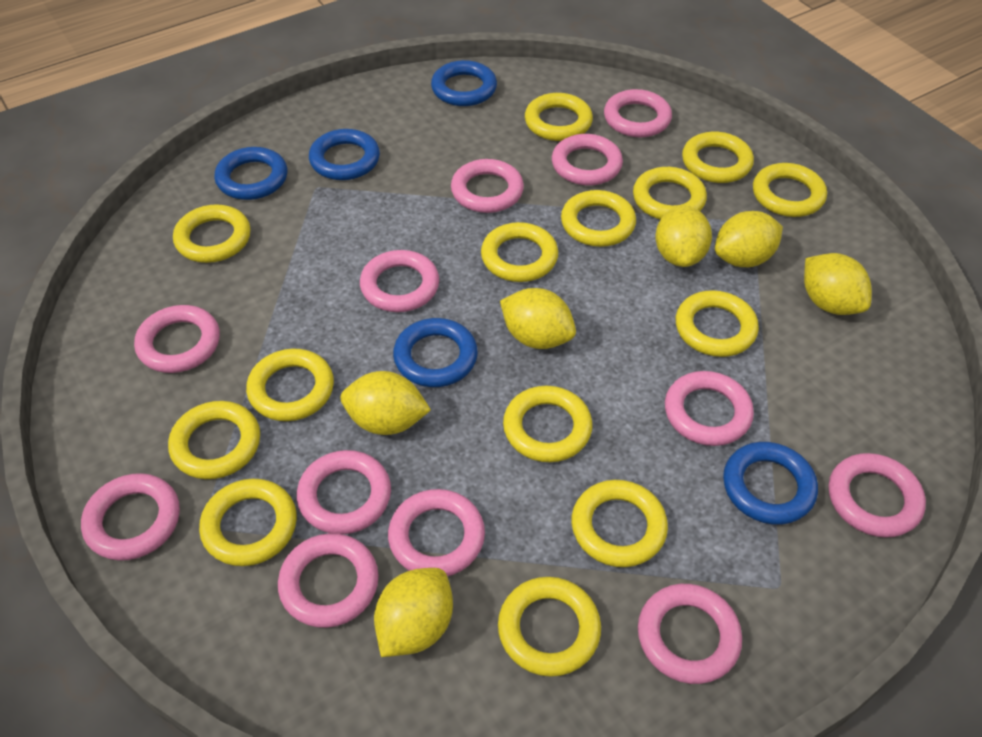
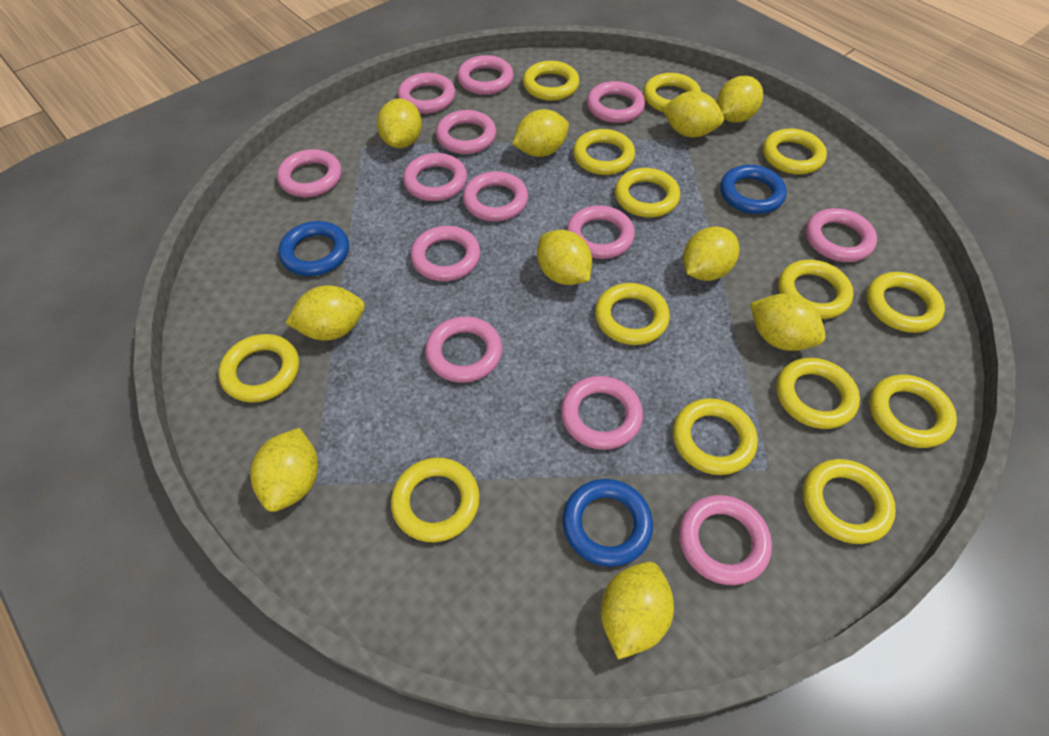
blue ring: 5 -> 3
pink ring: 12 -> 13
yellow lemon: 6 -> 10

